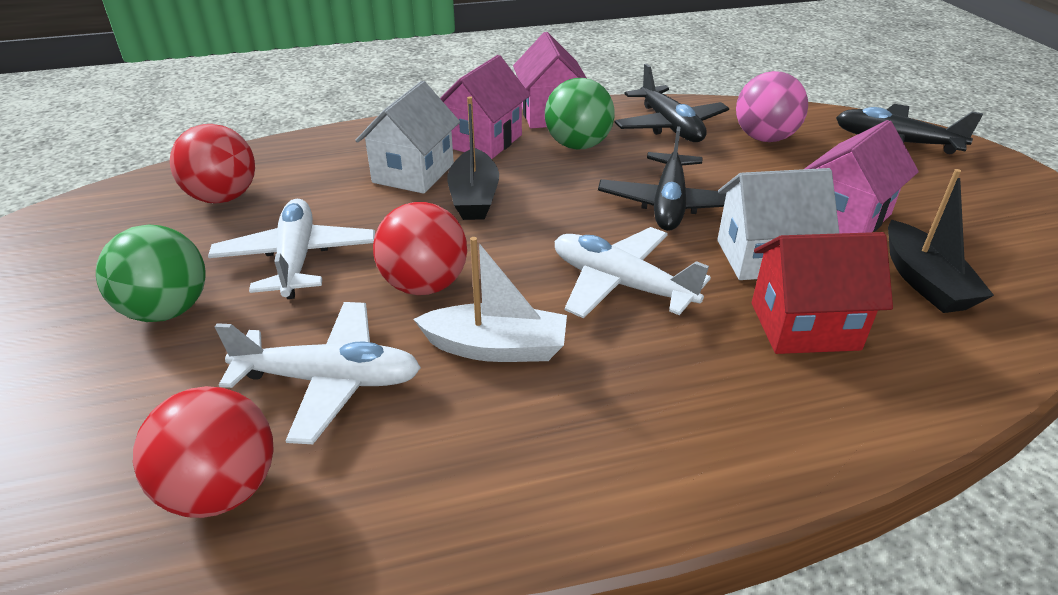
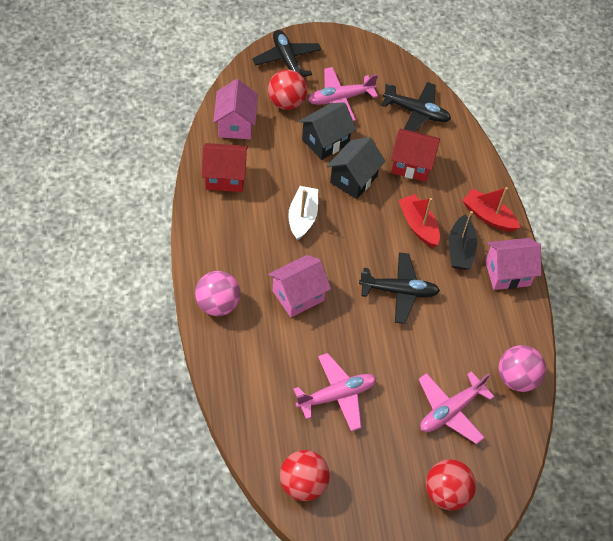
black boat: 2 -> 1
black house: 0 -> 2
green ball: 2 -> 0
pink ball: 1 -> 2
pink plane: 0 -> 3
red boat: 0 -> 2
red house: 1 -> 2
white house: 2 -> 0
white plane: 3 -> 0

